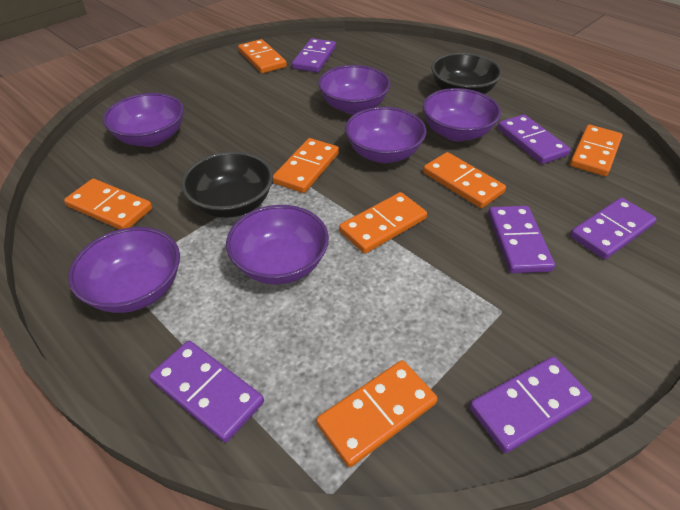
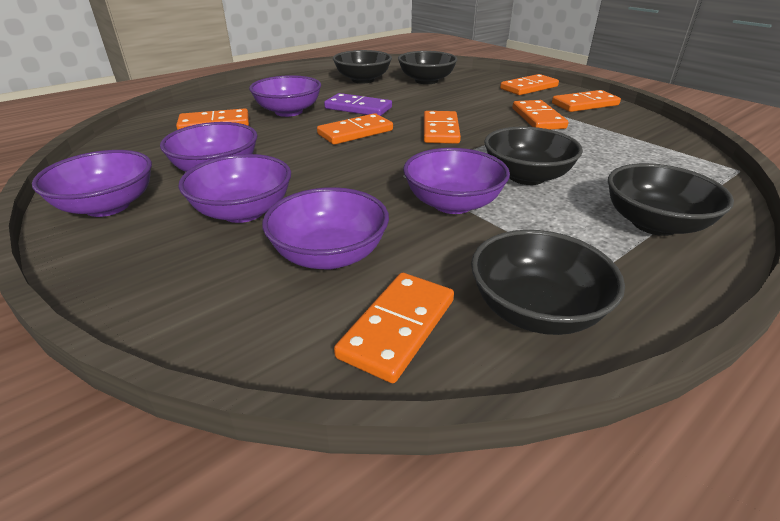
black bowl: 2 -> 5
purple domino: 6 -> 1

